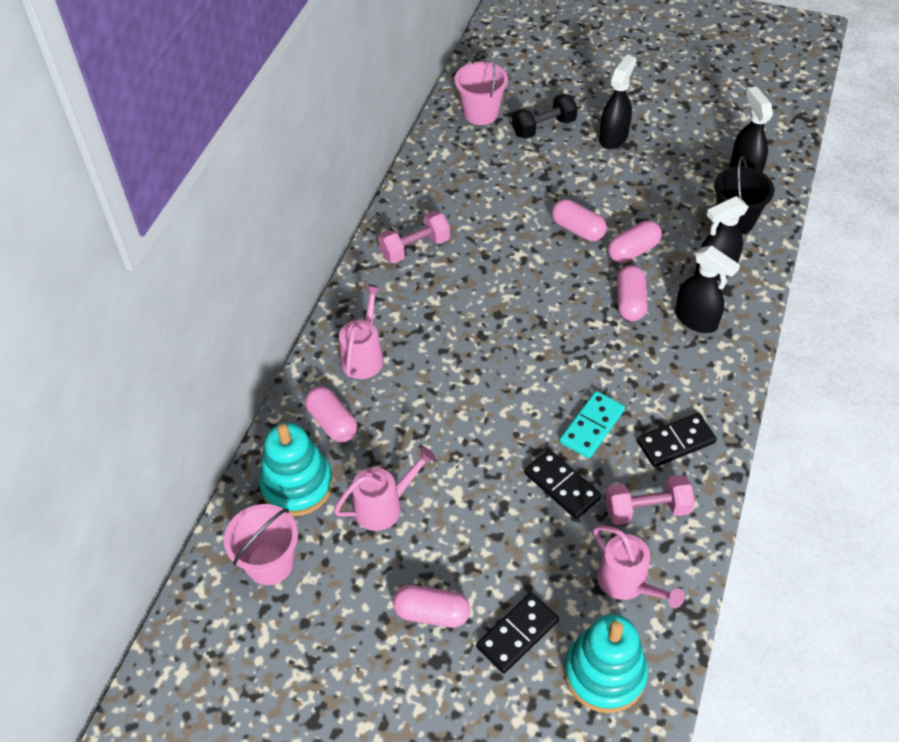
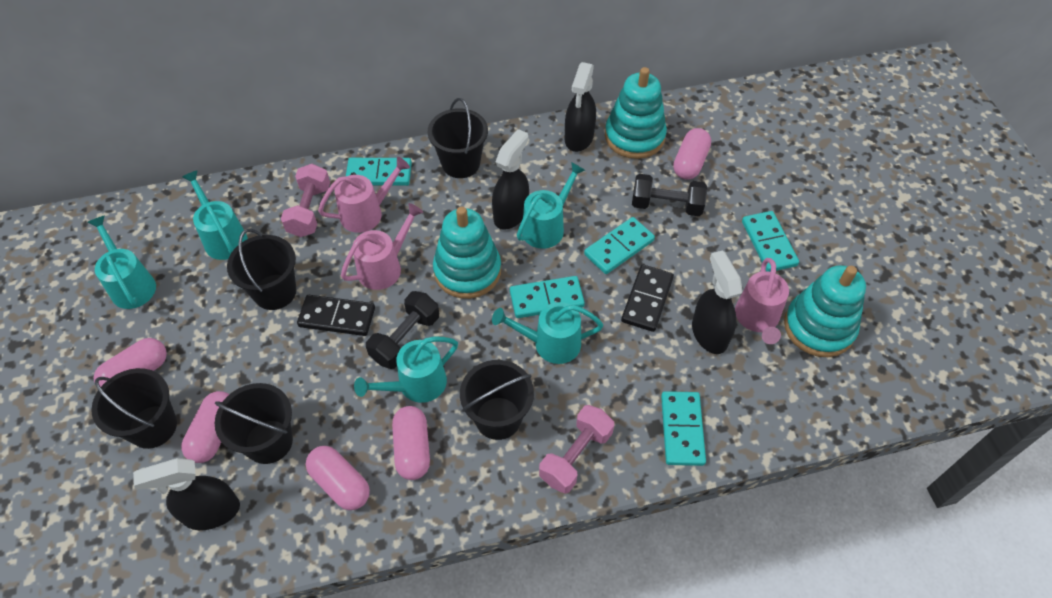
black bucket: 1 -> 5
black domino: 3 -> 2
black dumbbell: 1 -> 2
pink bucket: 2 -> 0
turquoise domino: 1 -> 5
turquoise stacking toy: 2 -> 3
turquoise watering can: 0 -> 5

